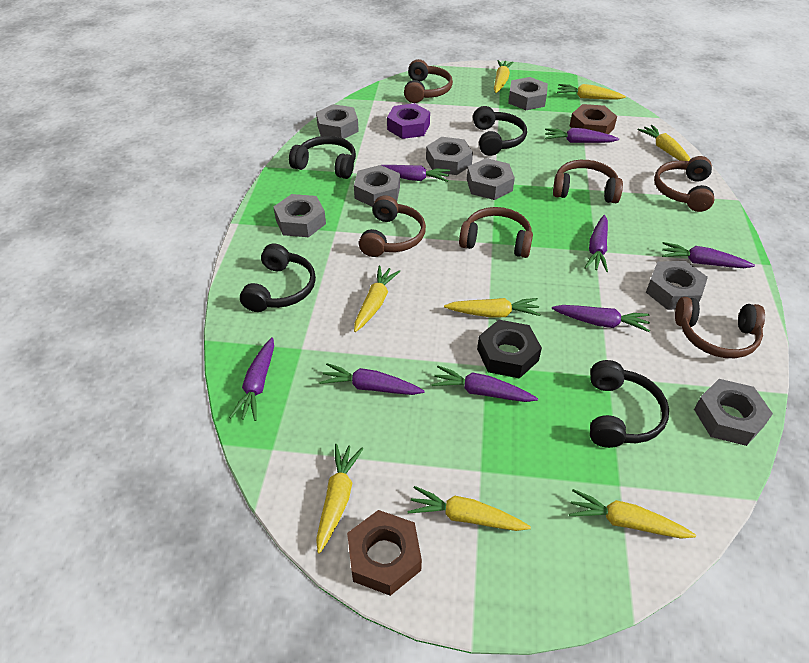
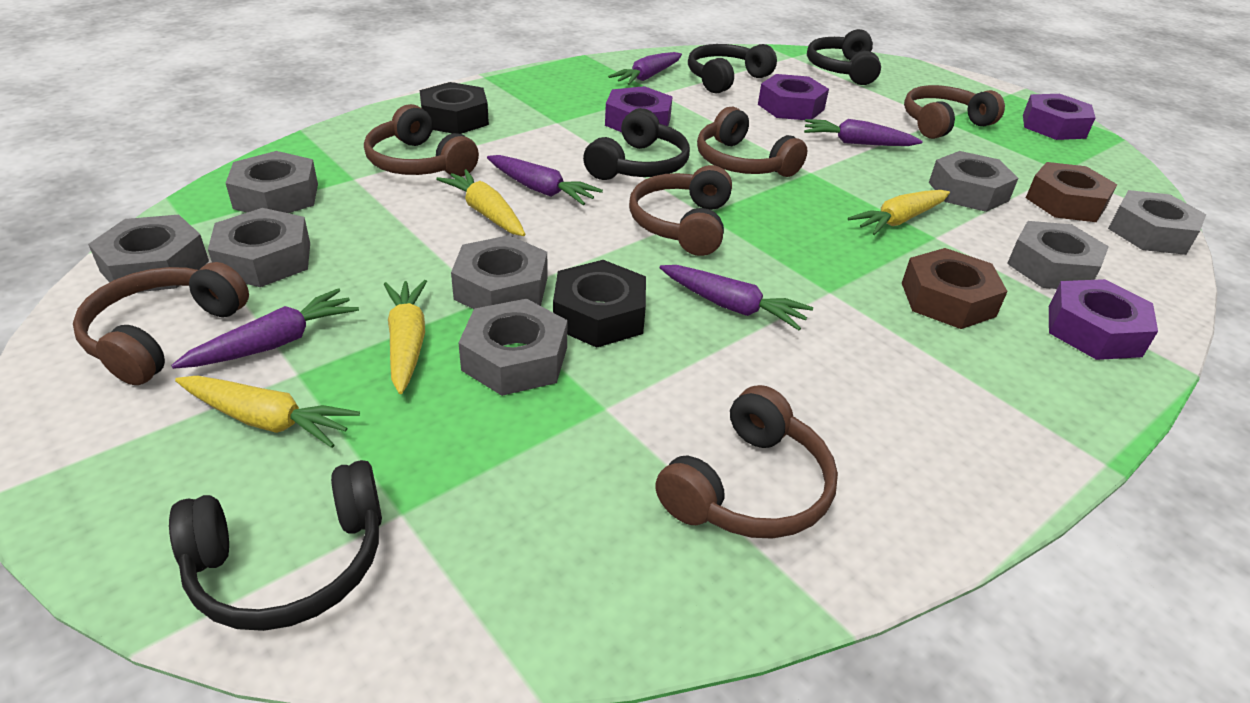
black nut: 1 -> 2
purple carrot: 8 -> 5
purple nut: 1 -> 4
yellow carrot: 8 -> 4

